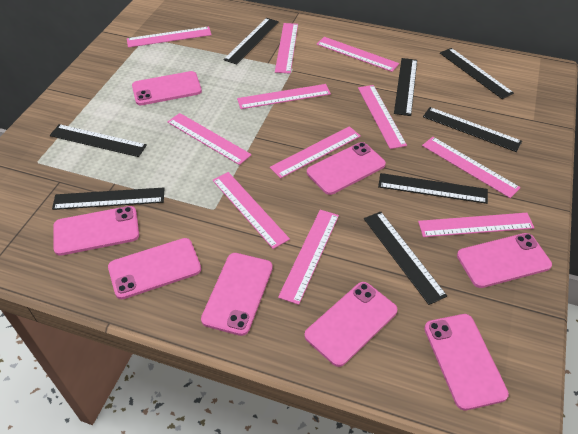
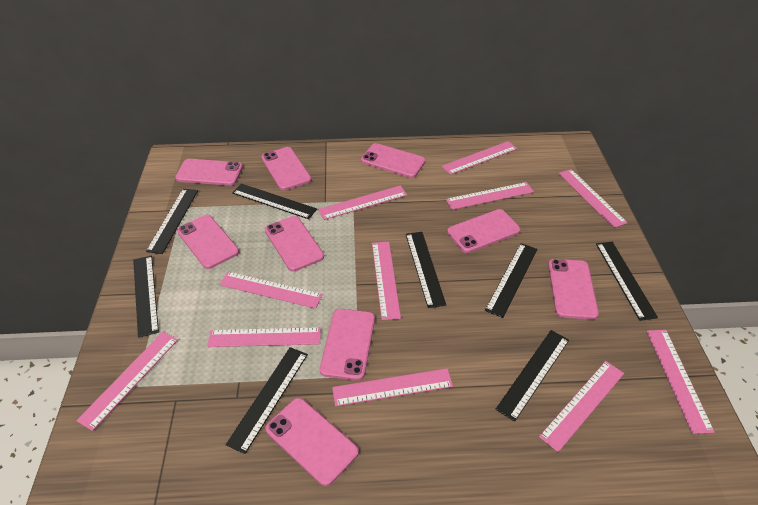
pink phone: 8 -> 9

